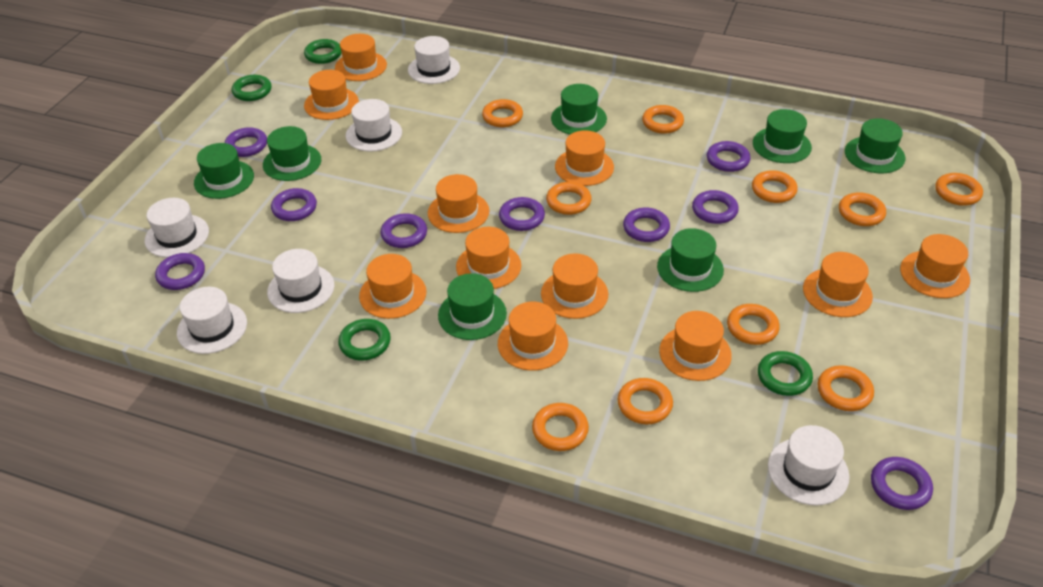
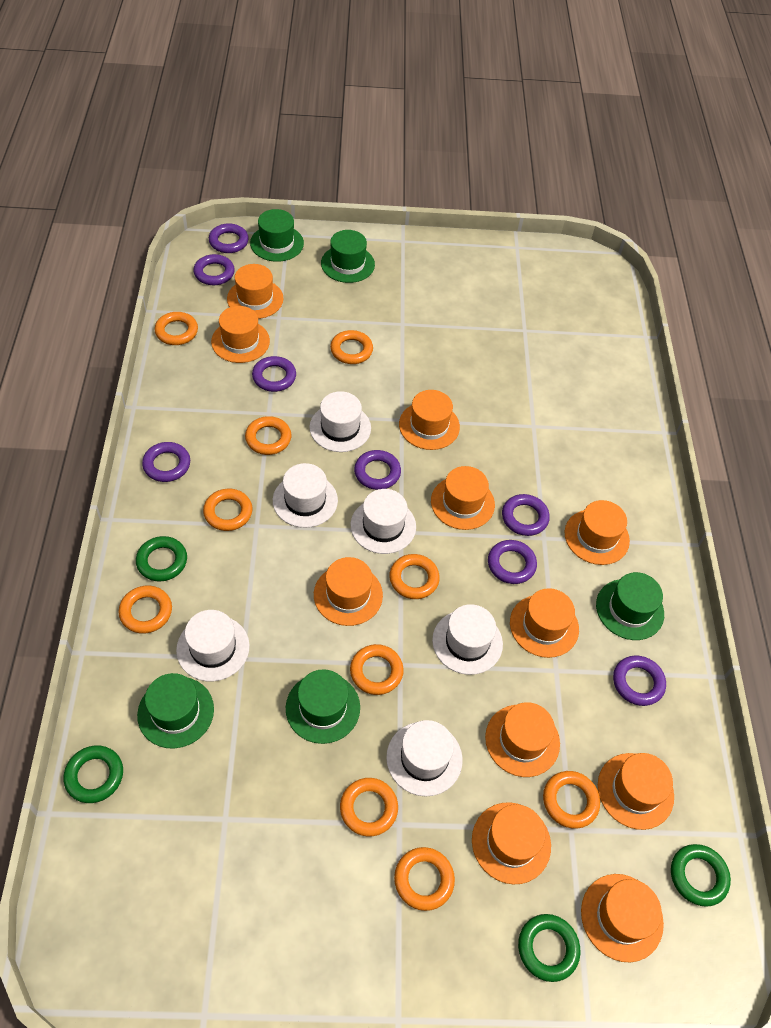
green hat: 7 -> 5
purple ring: 9 -> 8

